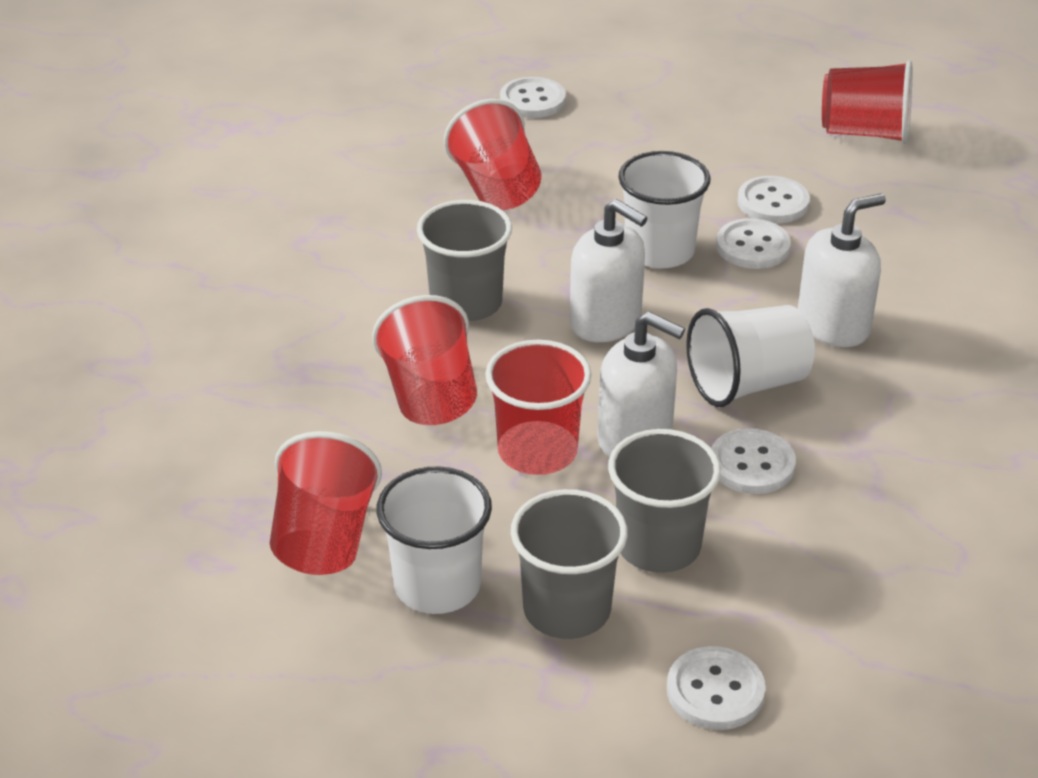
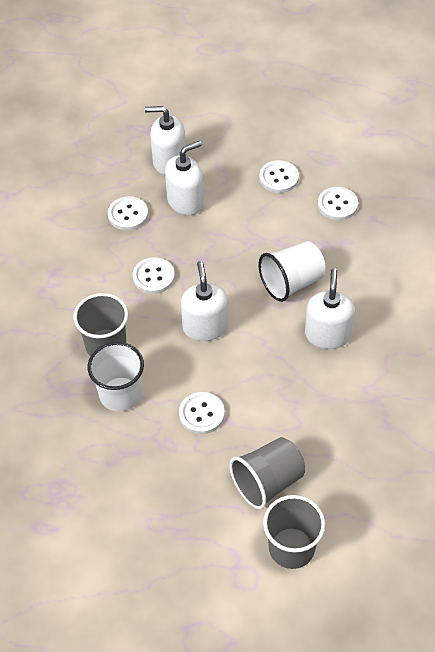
red cup: 5 -> 0
white cup: 3 -> 2
white soap dispenser: 3 -> 4

